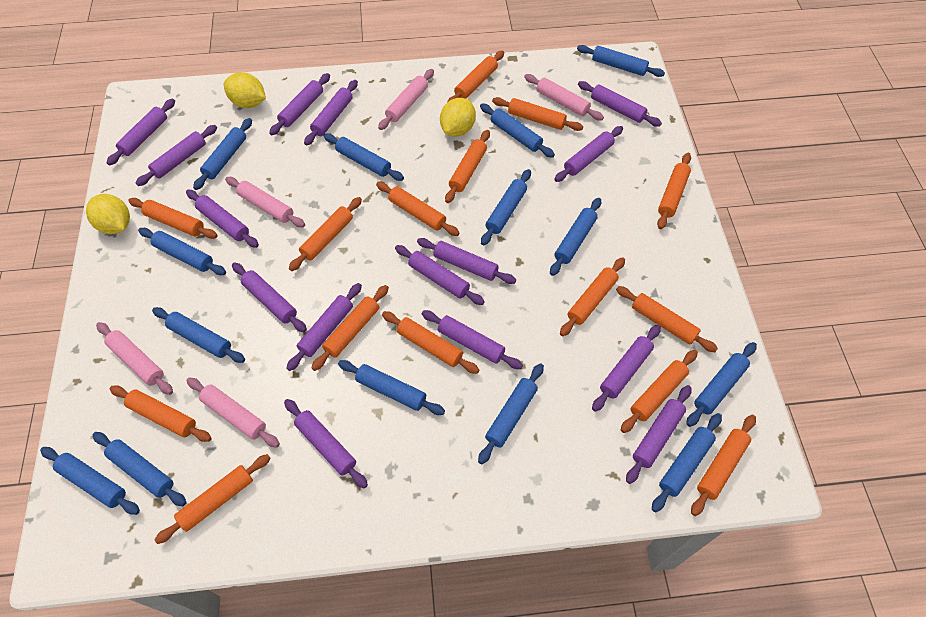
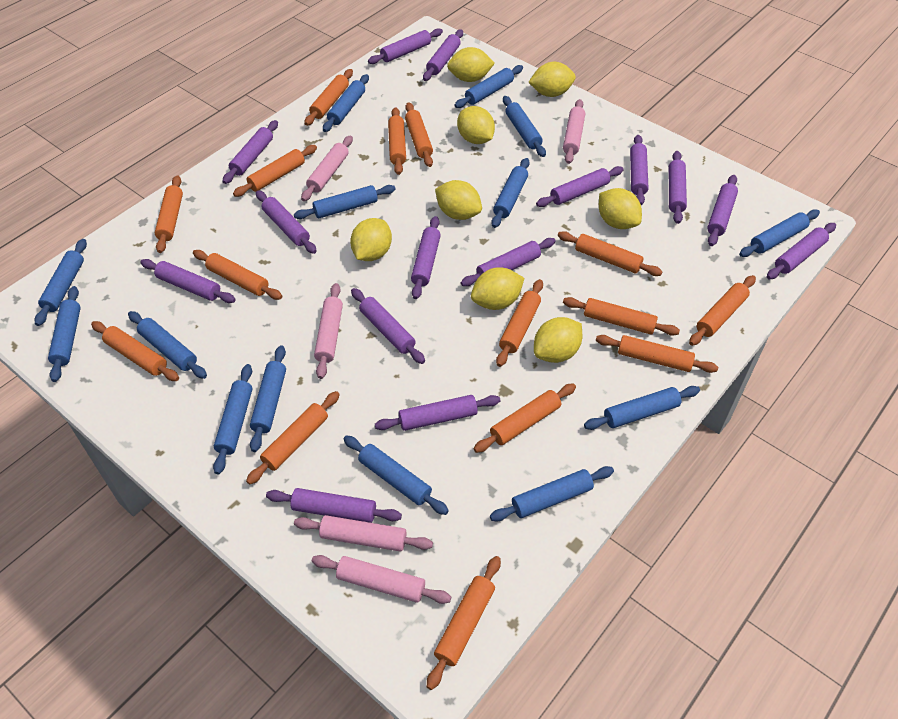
yellow lemon: 3 -> 8

